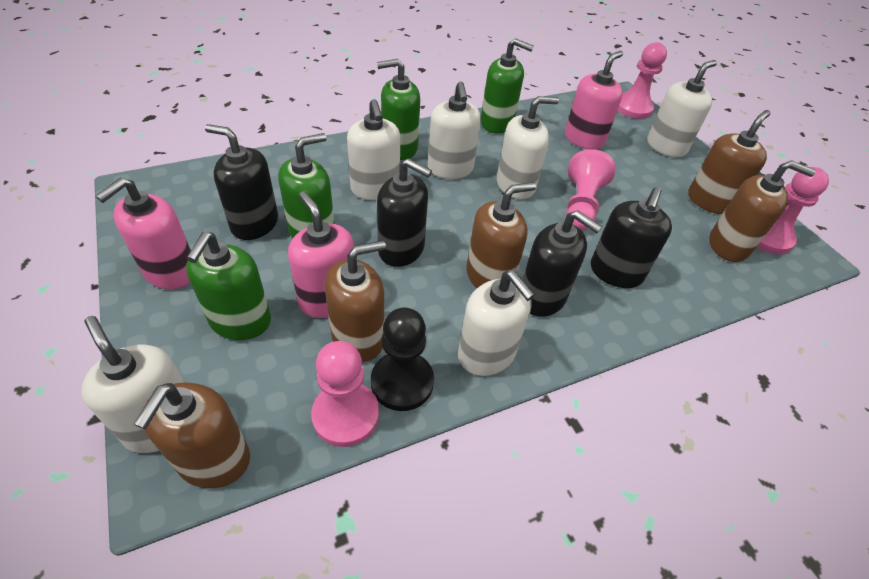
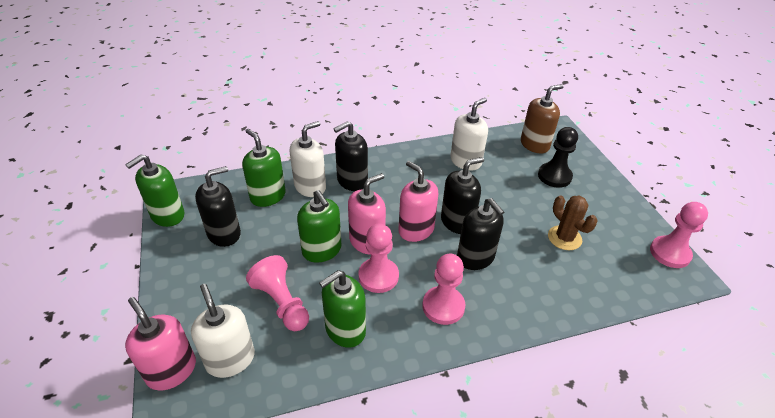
brown cactus: 0 -> 1
brown soap dispenser: 5 -> 1
white soap dispenser: 6 -> 3

